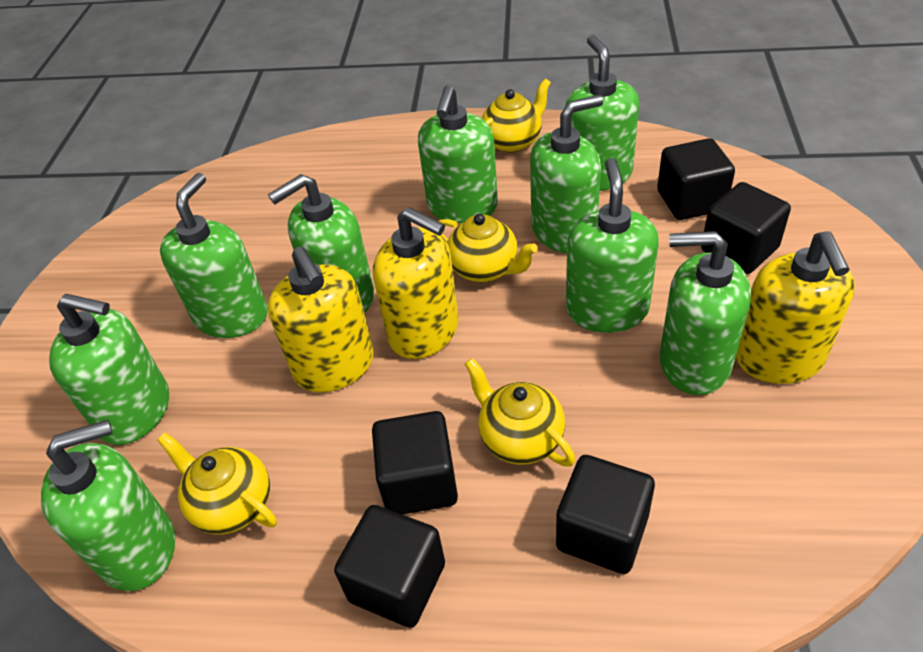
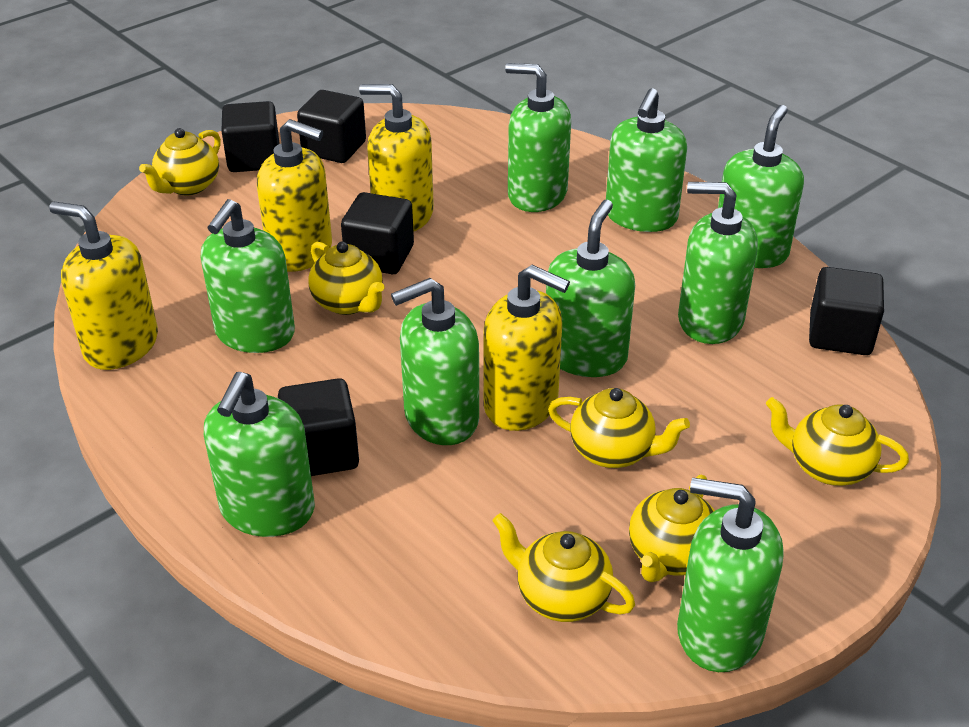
yellow soap dispenser: 3 -> 4
yellow teapot: 4 -> 6

